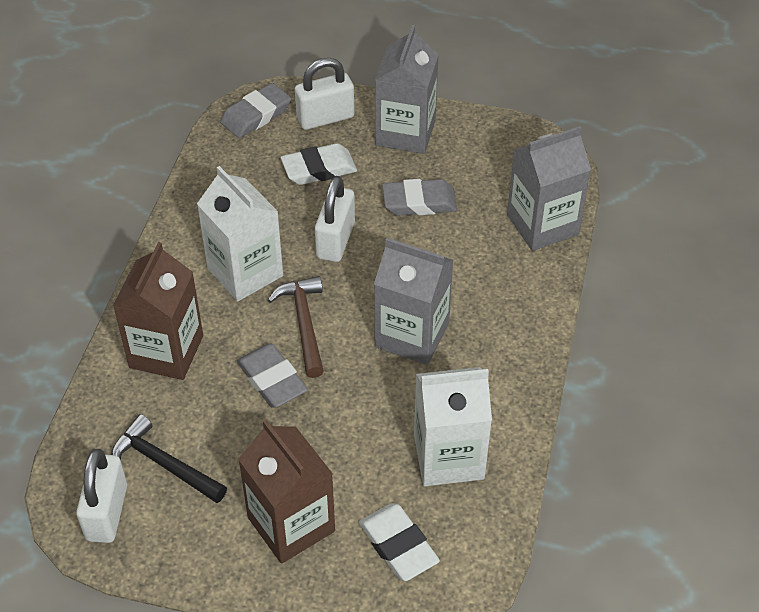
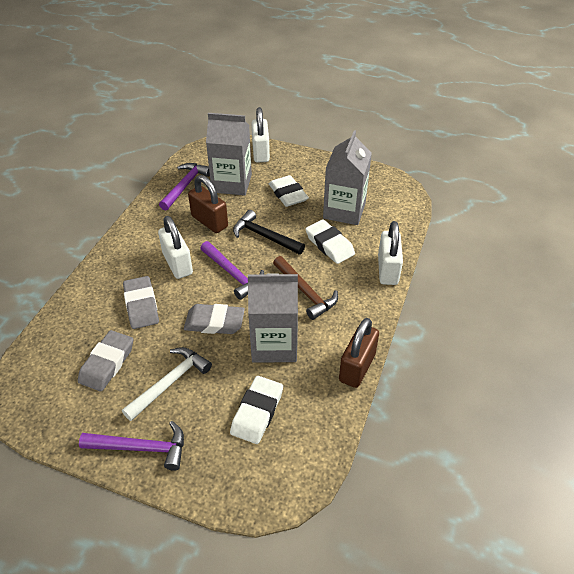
brown carton: 2 -> 0
brown padlock: 0 -> 2
purple hammer: 0 -> 3
white carton: 2 -> 0
white eraser: 2 -> 3
white hammer: 0 -> 1

